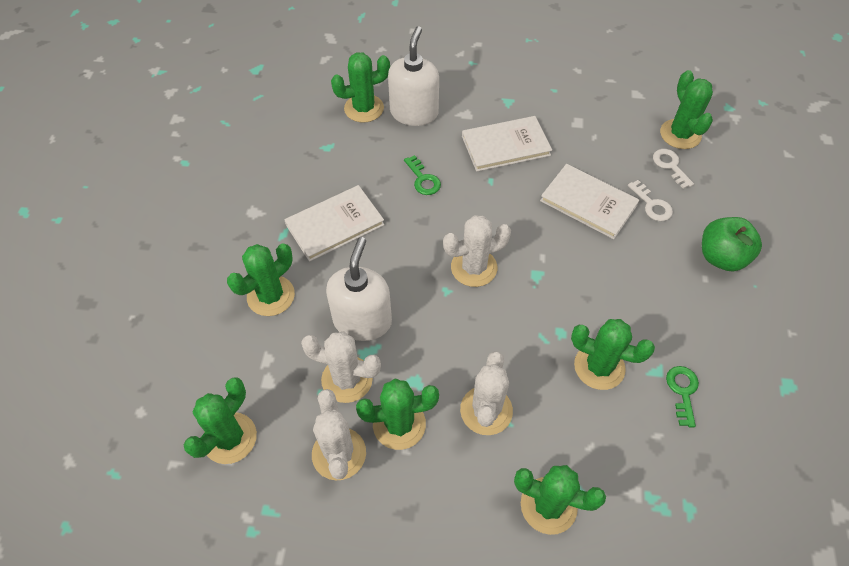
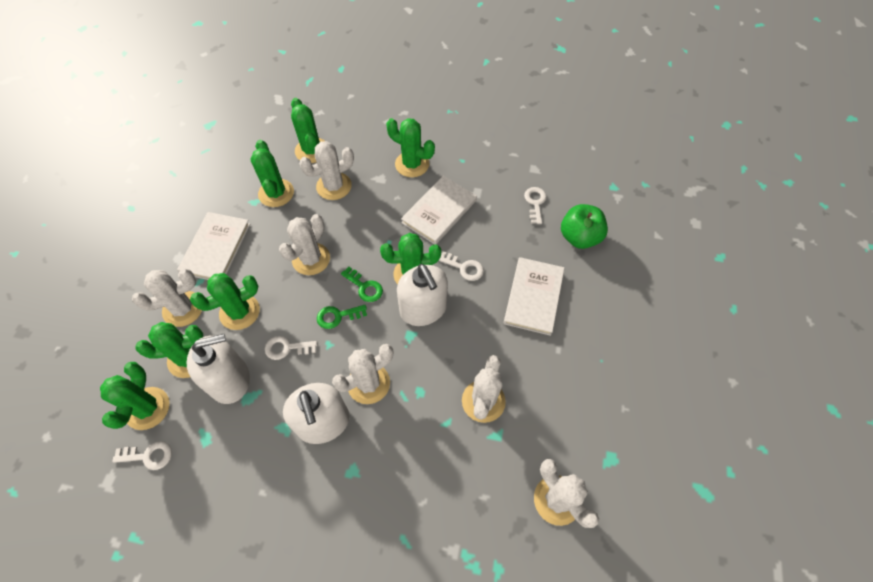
white cactus: 4 -> 6
white key: 2 -> 4
white soap dispenser: 2 -> 3

